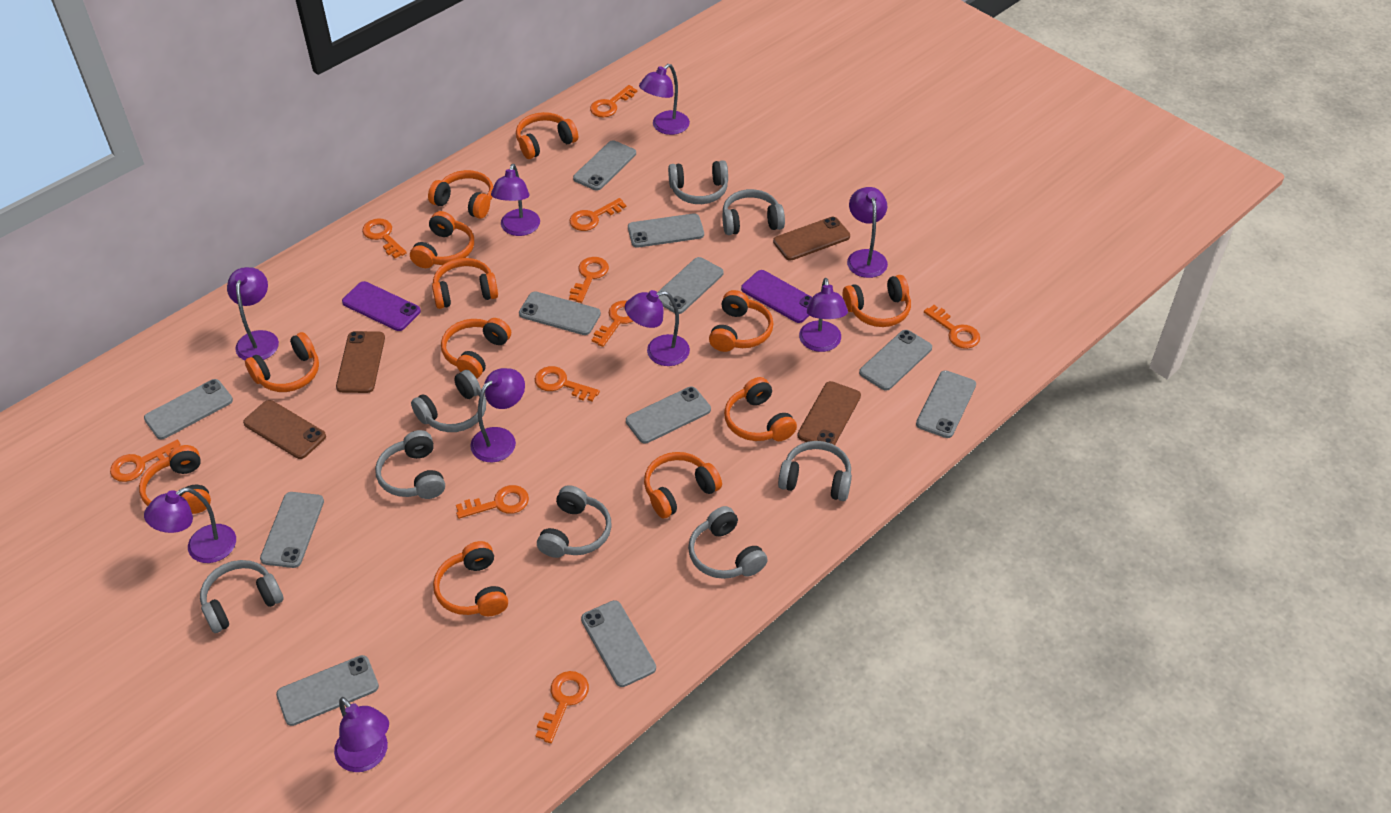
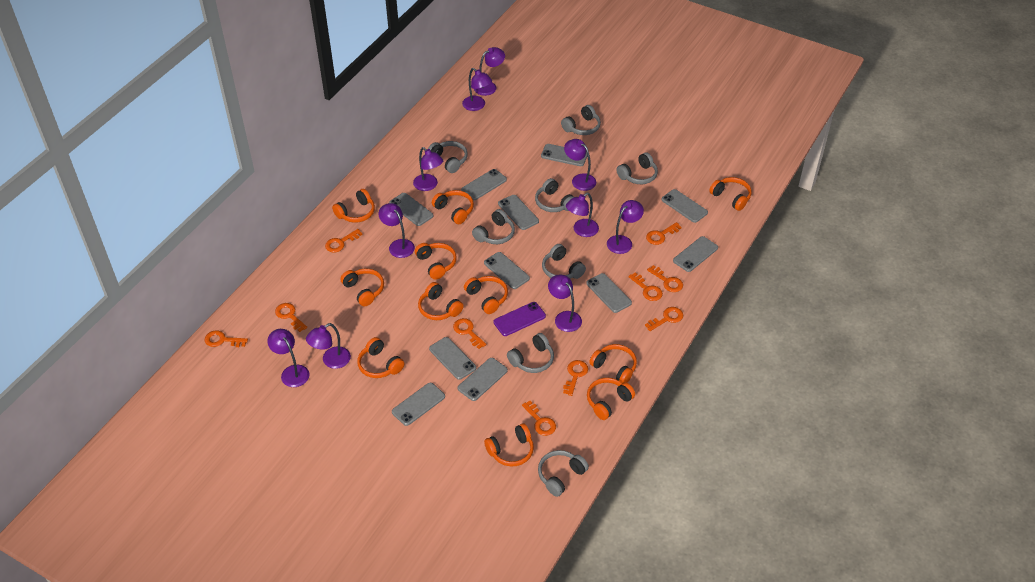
brown phone: 4 -> 0
orange headphones: 12 -> 11
purple lamp: 9 -> 10
purple phone: 2 -> 1

